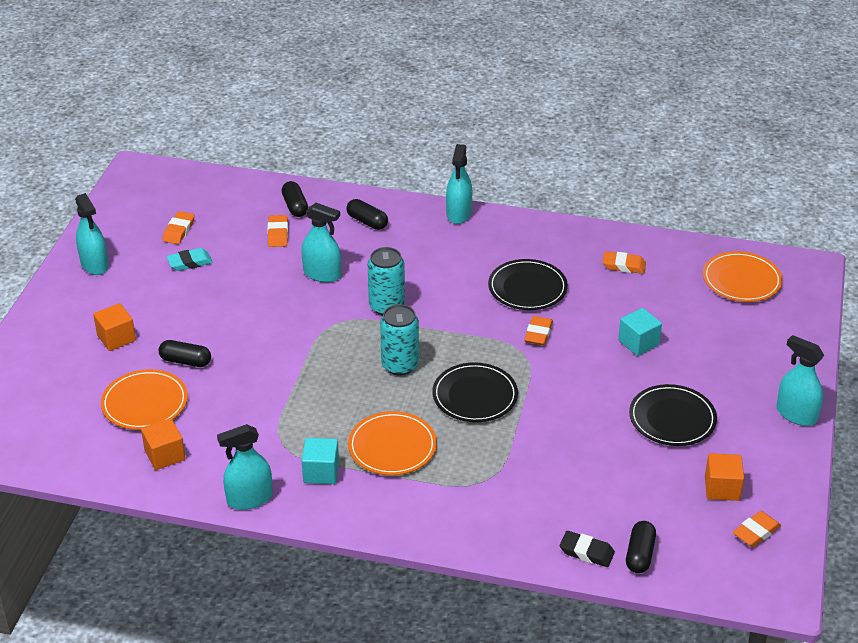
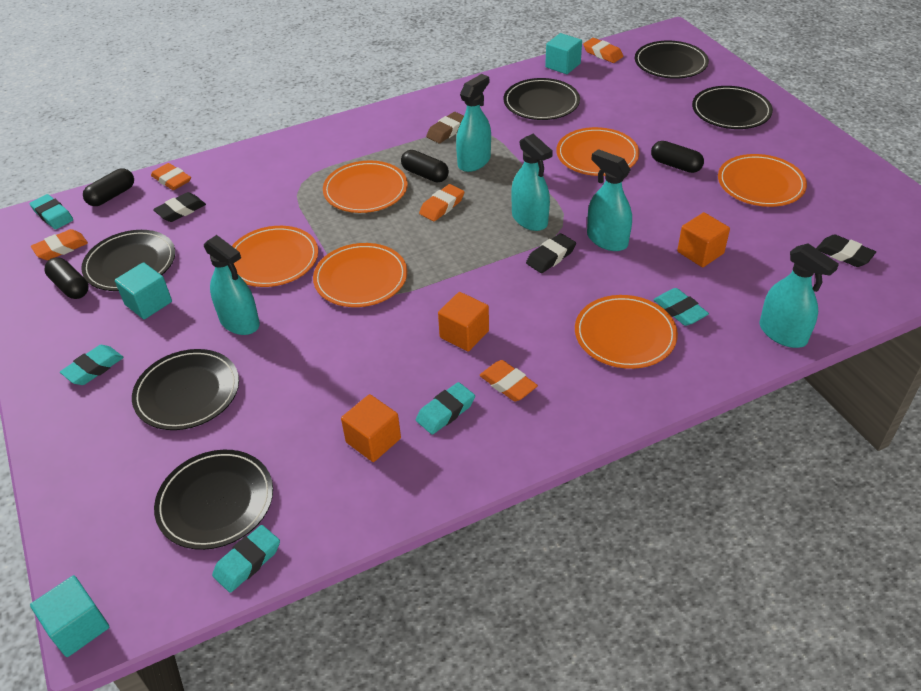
black eraser: 1 -> 3
black plate: 3 -> 6
brown eraser: 0 -> 1
orange plate: 3 -> 6
turquoise can: 2 -> 0
turquoise cube: 2 -> 3
turquoise eraser: 1 -> 5

